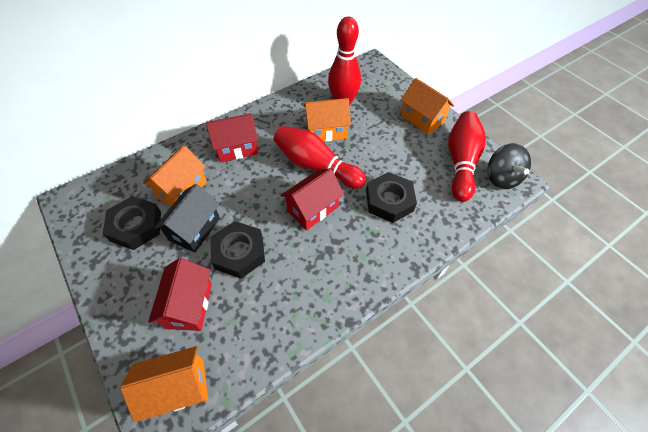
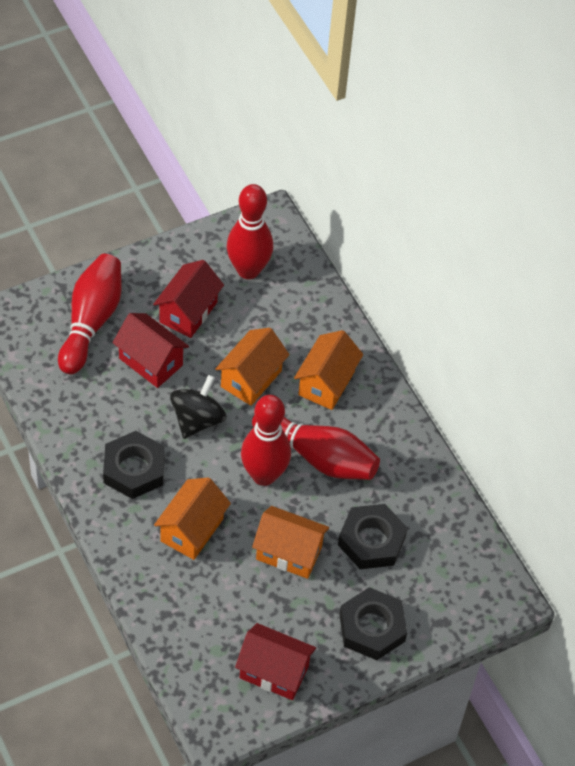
black house: 1 -> 0
red bowling pin: 3 -> 4

